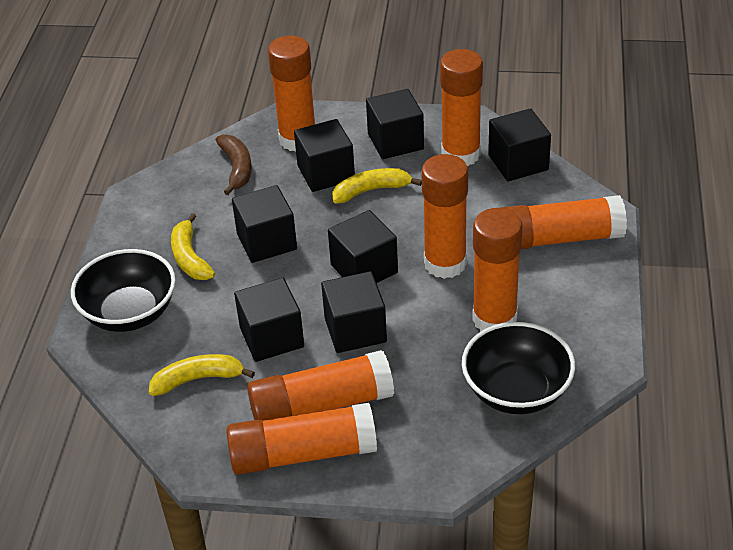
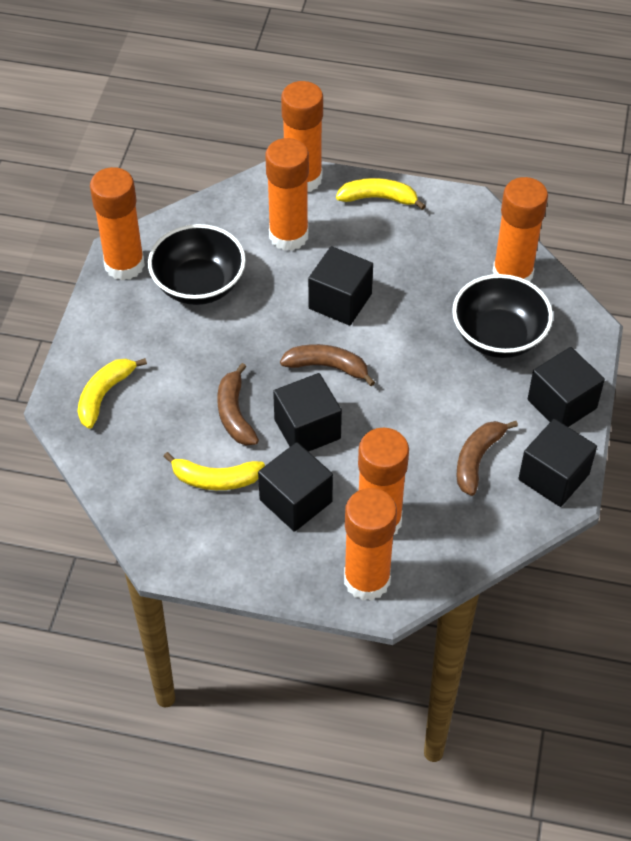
black cube: 7 -> 5
brown banana: 1 -> 3
orange glue stick: 7 -> 6

